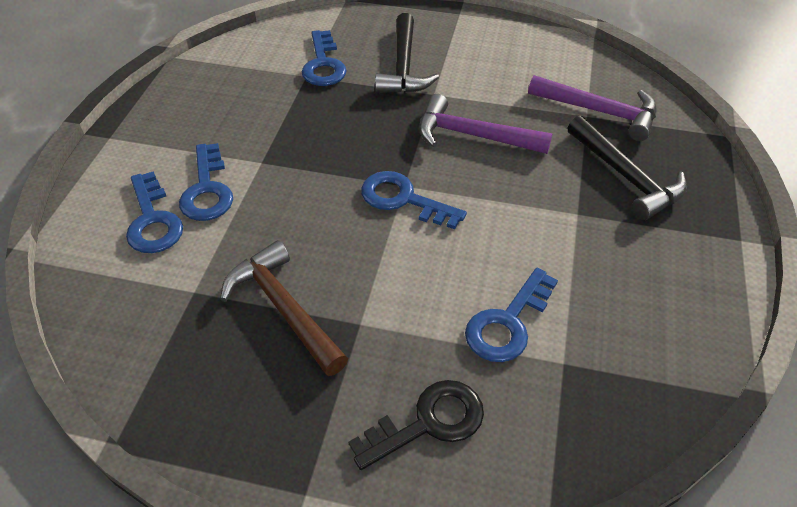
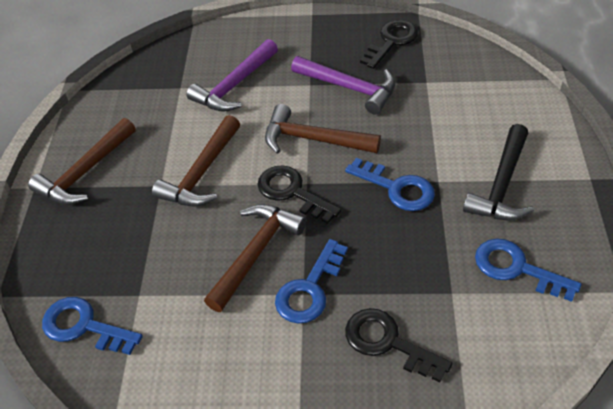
black hammer: 2 -> 1
black key: 1 -> 3
blue key: 5 -> 4
brown hammer: 1 -> 4

